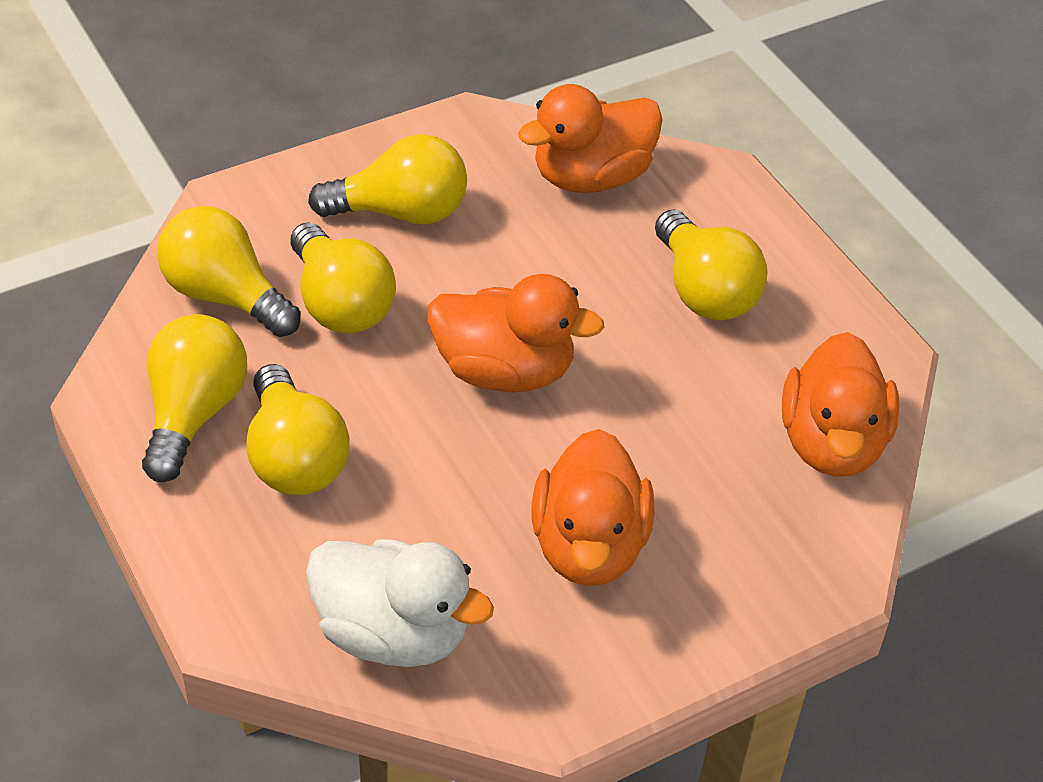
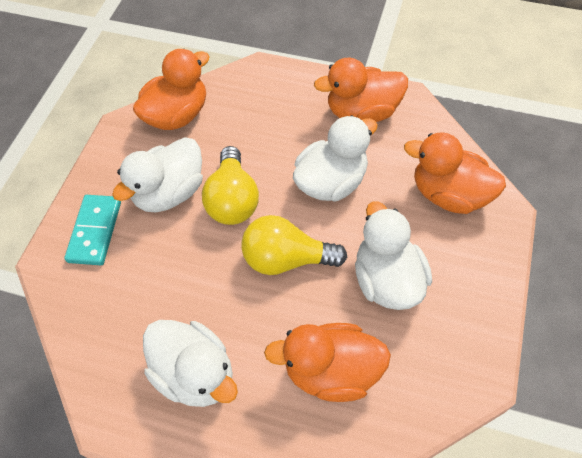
turquoise domino: 0 -> 1
white duck: 1 -> 4
yellow light bulb: 6 -> 2

